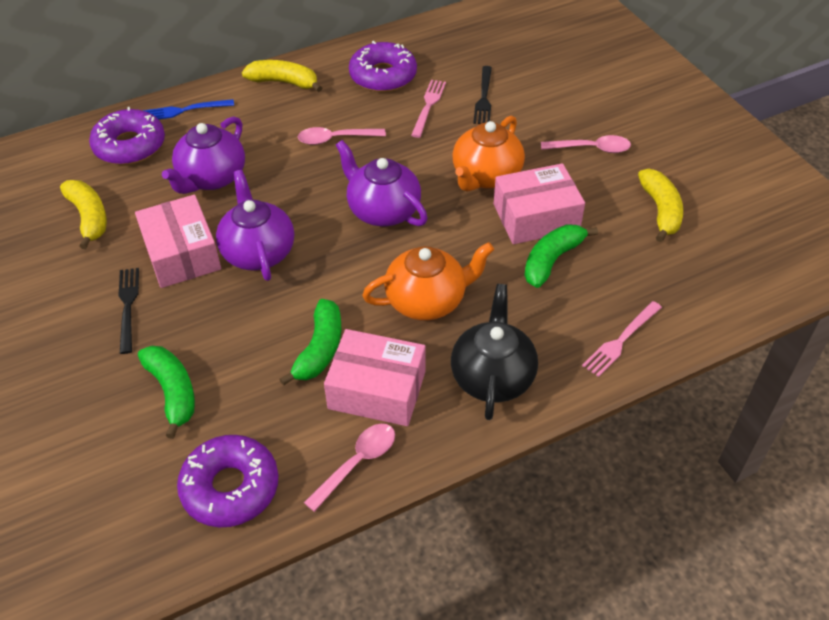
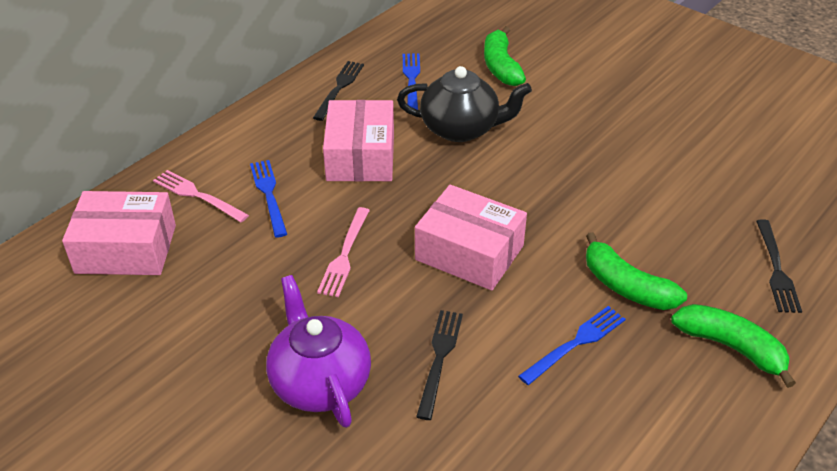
black fork: 2 -> 3
blue fork: 1 -> 3
orange teapot: 2 -> 0
pink spoon: 3 -> 0
purple donut: 3 -> 0
purple teapot: 3 -> 1
yellow banana: 3 -> 0

